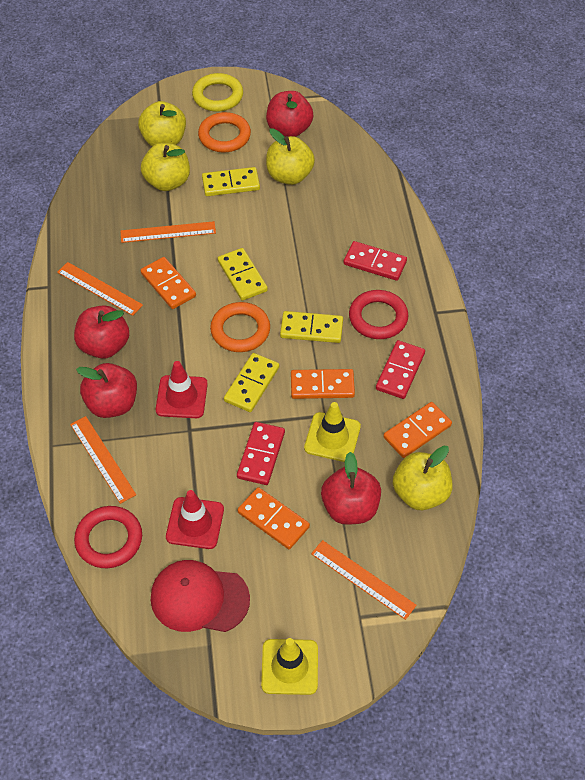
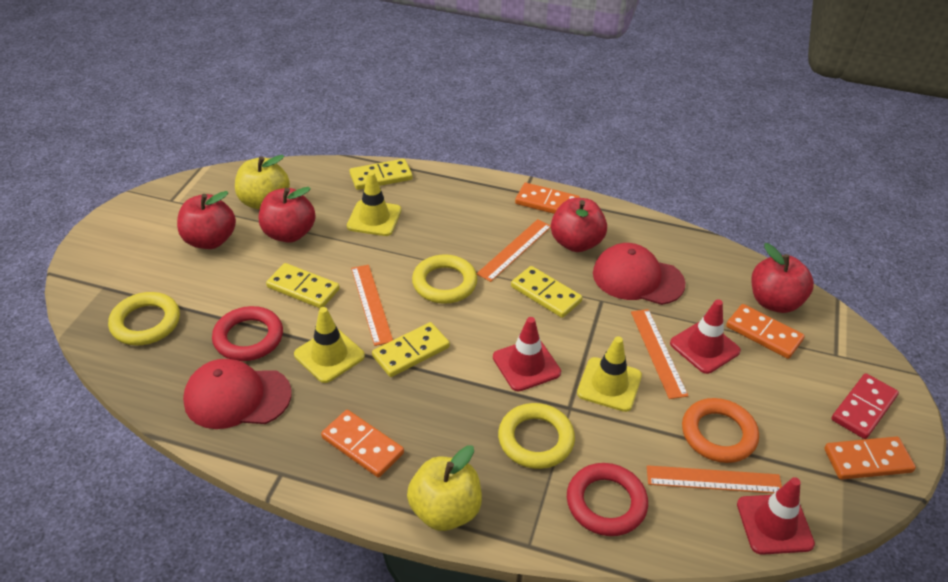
orange ring: 2 -> 1
red cap: 1 -> 2
red domino: 3 -> 1
red traffic cone: 2 -> 3
yellow apple: 4 -> 2
yellow ring: 1 -> 3
yellow traffic cone: 2 -> 3

